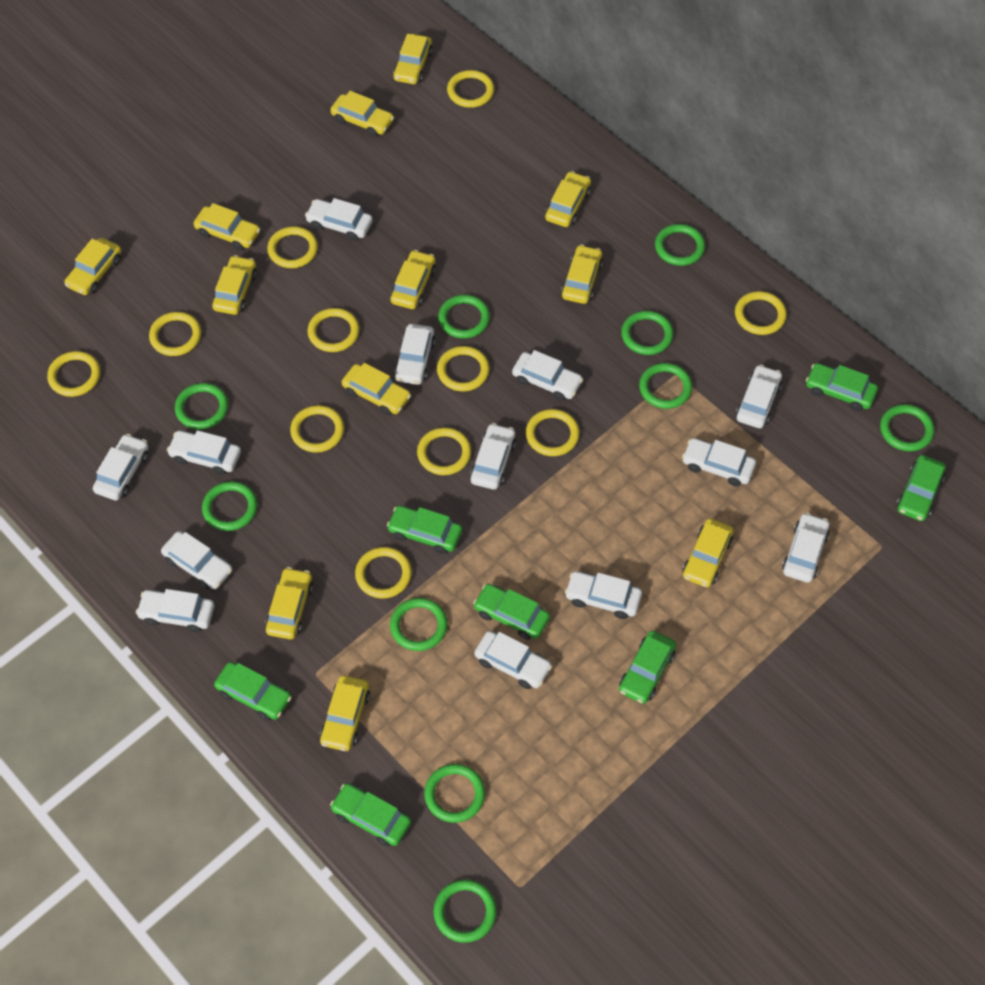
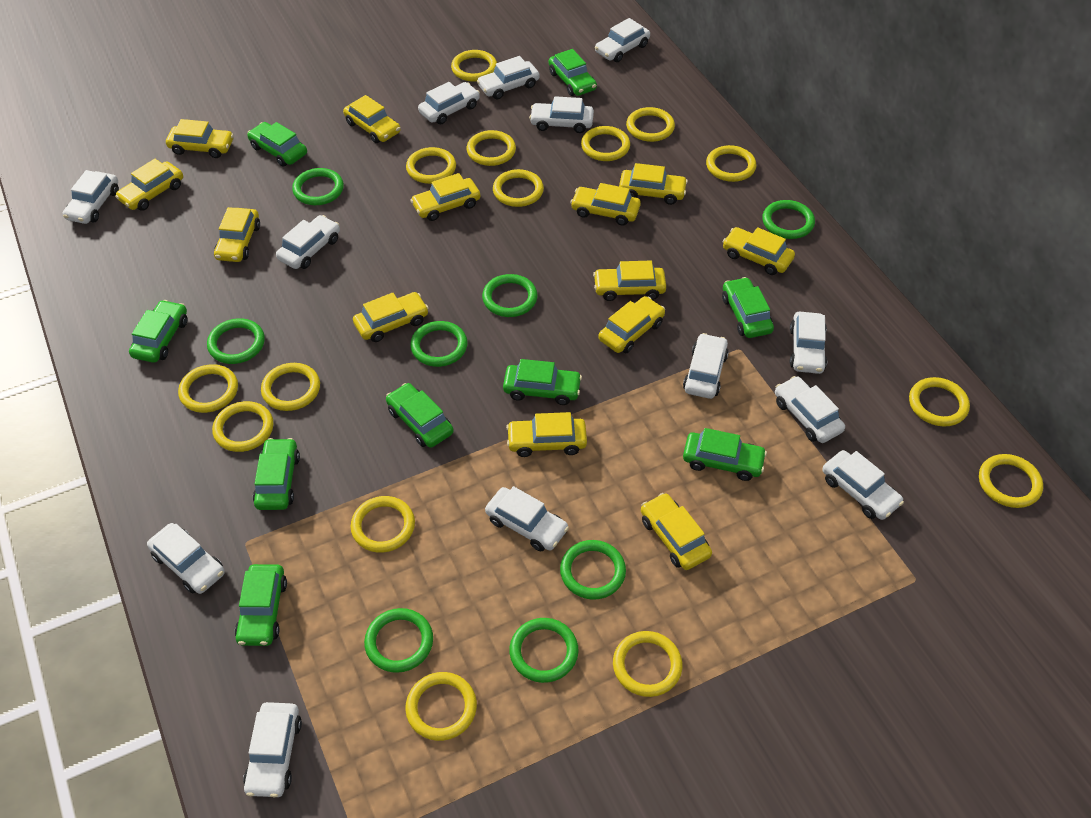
green car: 7 -> 9
green ring: 10 -> 8
yellow car: 12 -> 13
yellow ring: 11 -> 15

